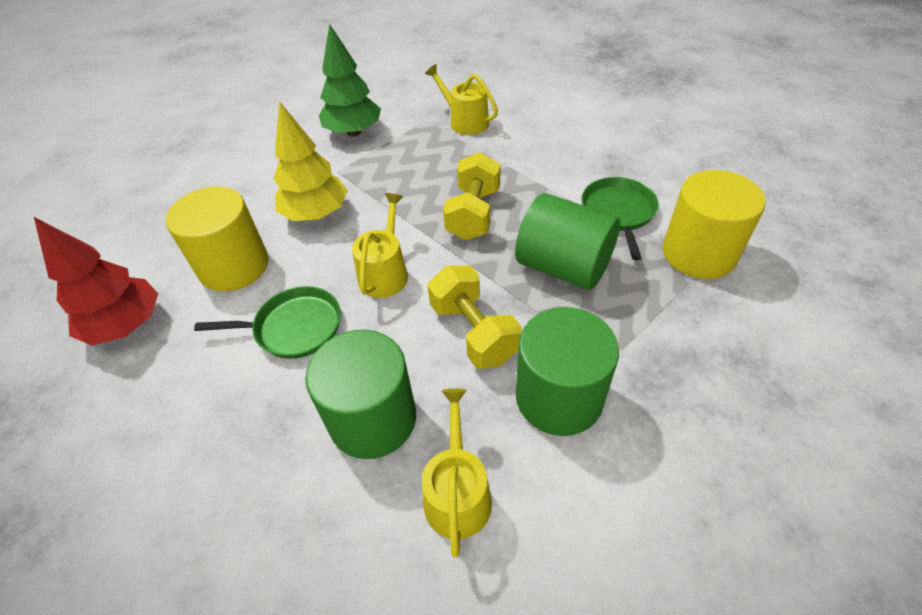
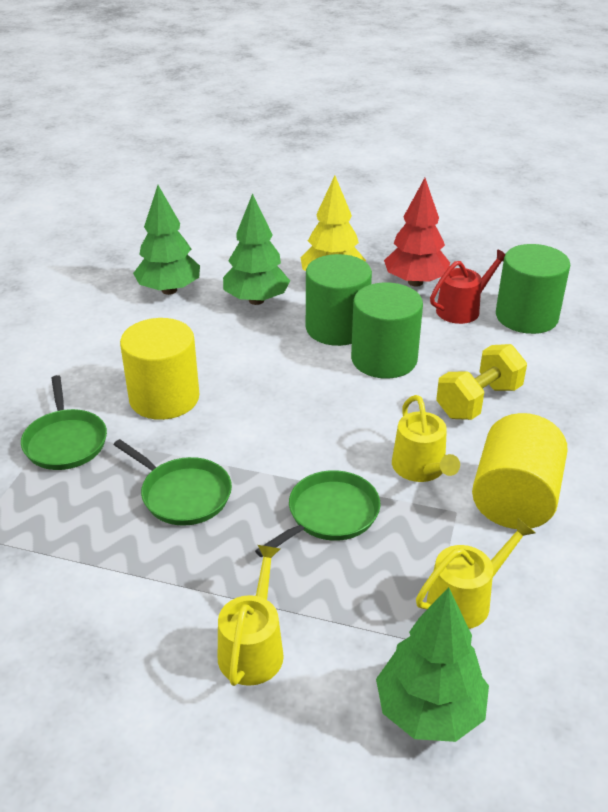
green pan: 2 -> 3
green tree: 1 -> 3
red watering can: 0 -> 1
yellow dumbbell: 2 -> 1

